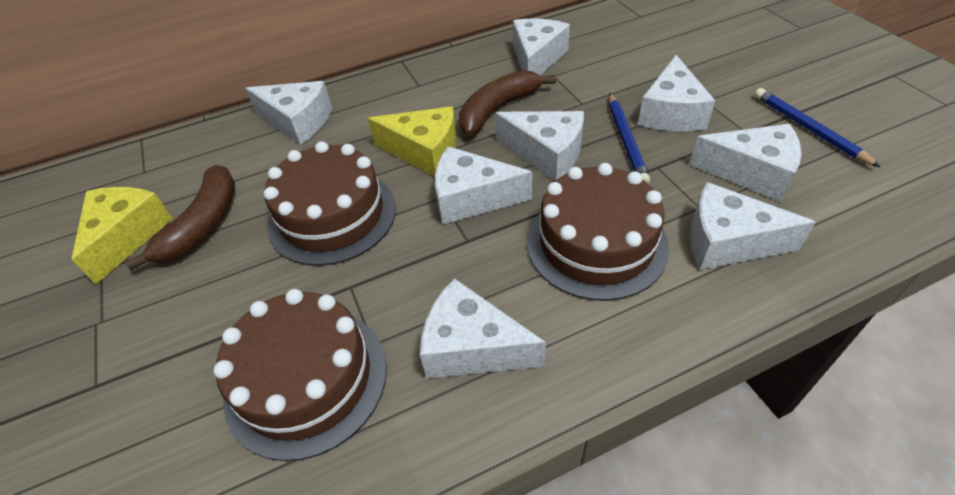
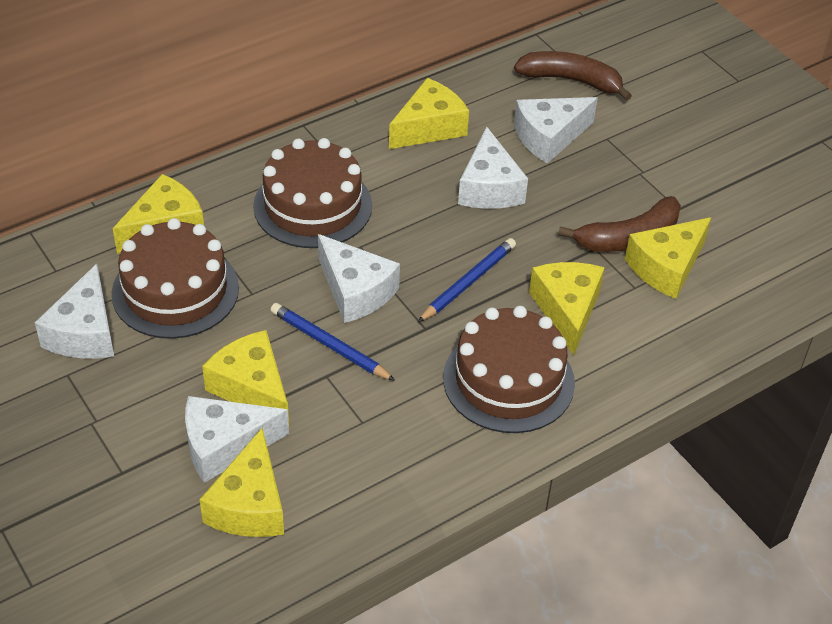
white cheese: 8 -> 5
yellow cheese: 2 -> 6

